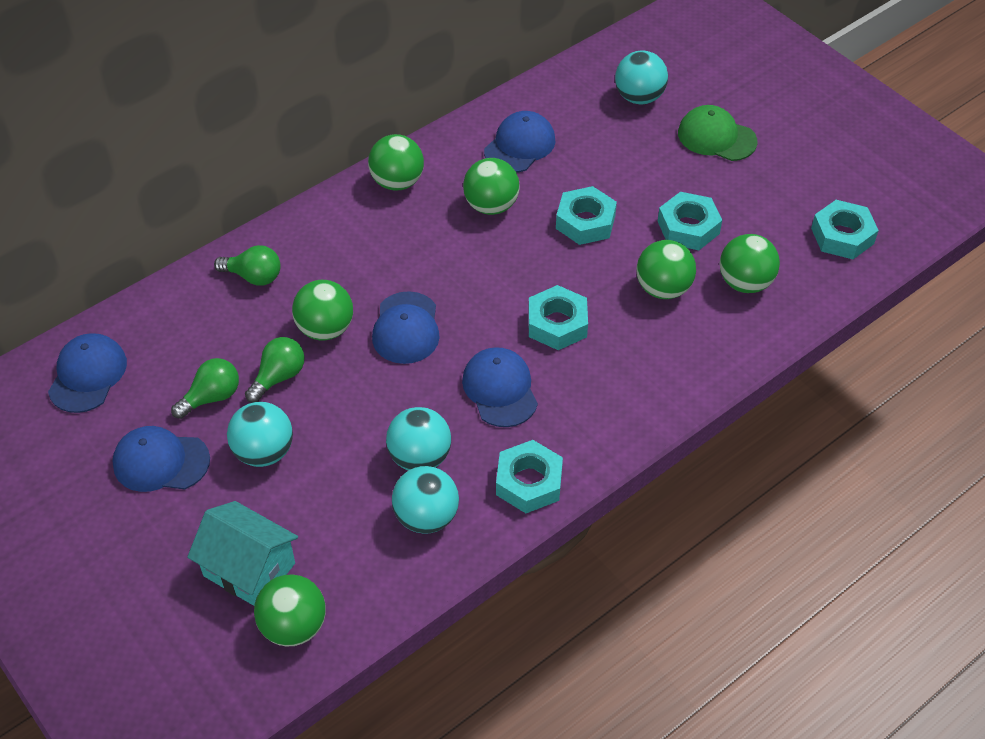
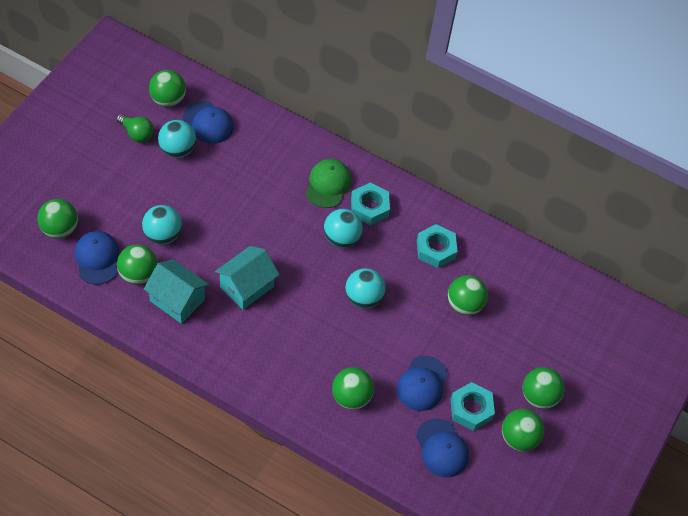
blue cap: 5 -> 4
green ball: 6 -> 7
green light bulb: 3 -> 1
turquoise house: 1 -> 2
turquoise nut: 5 -> 3

